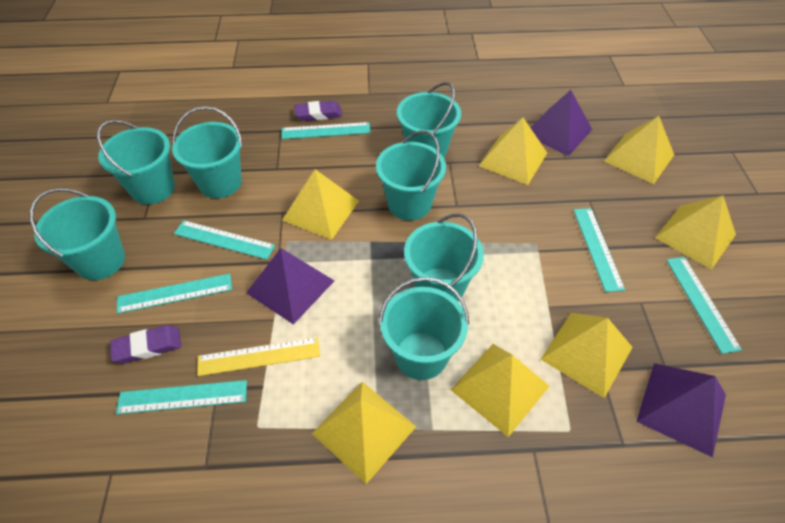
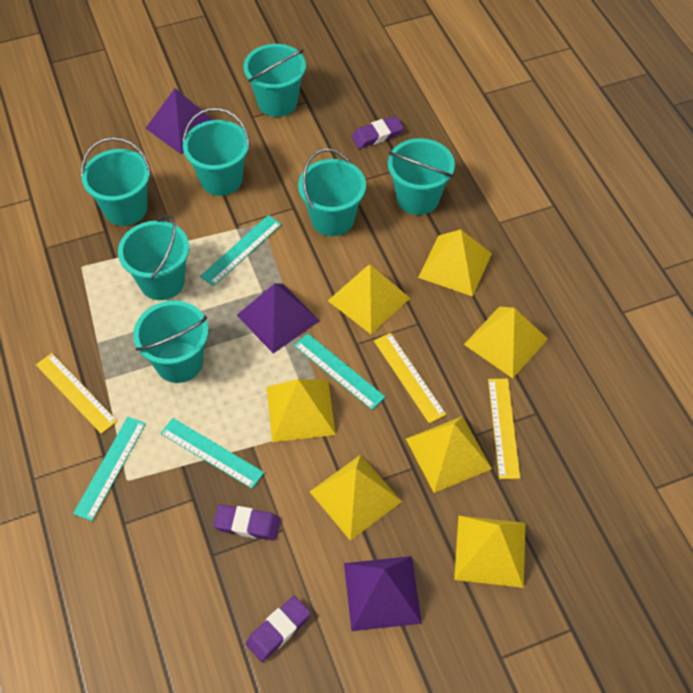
purple eraser: 2 -> 3
turquoise ruler: 6 -> 4
yellow ruler: 1 -> 3

